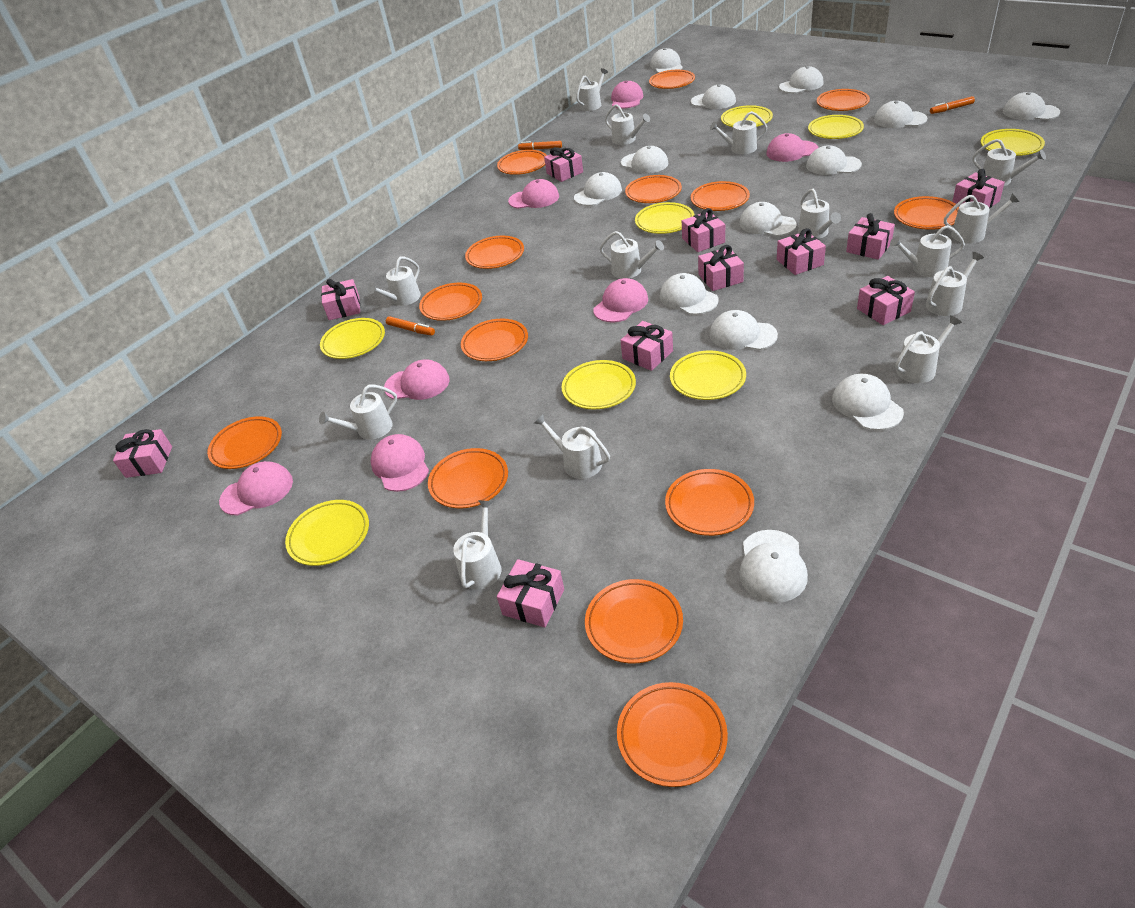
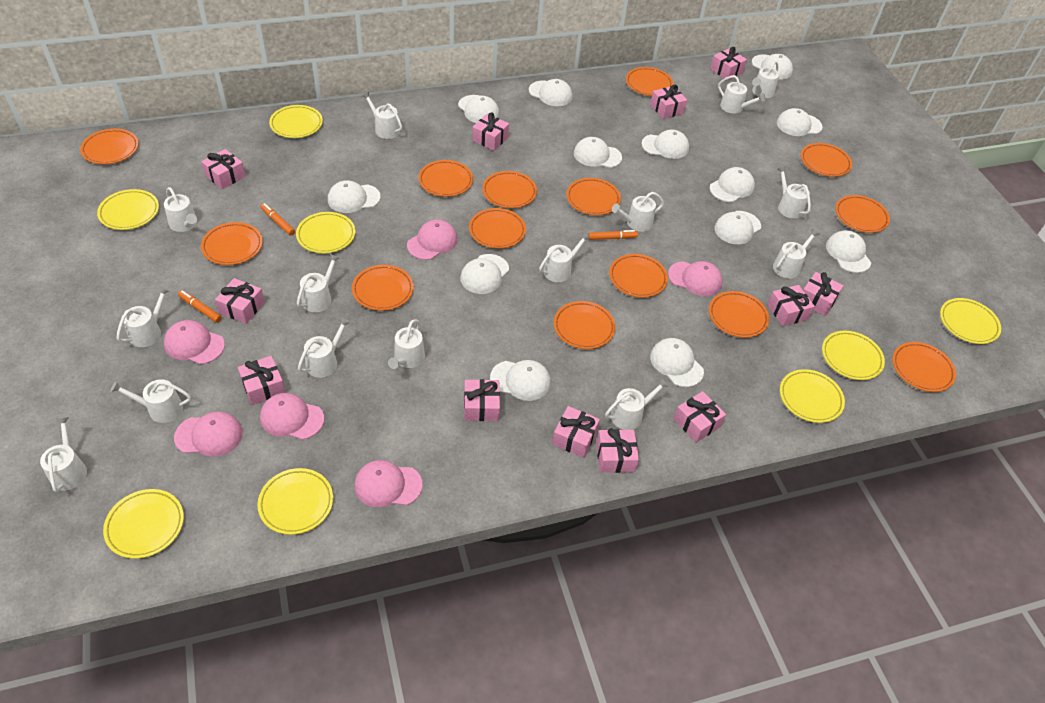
pink cap: 7 -> 6
pink gift: 11 -> 12
white watering can: 14 -> 15

